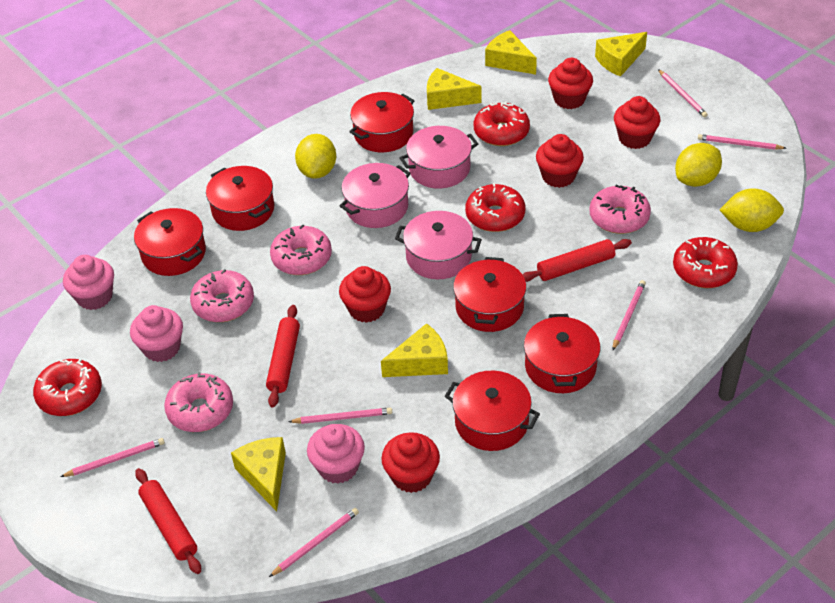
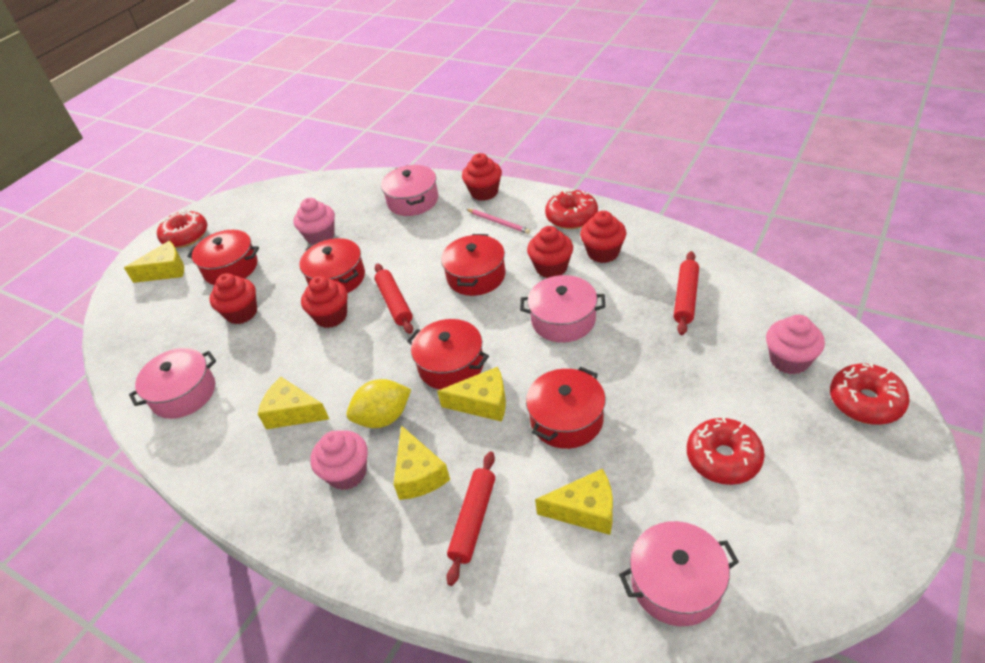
pink donut: 4 -> 0
pink pencil: 6 -> 1
pink pot: 3 -> 4
red pot: 6 -> 5
yellow lemon: 3 -> 1

